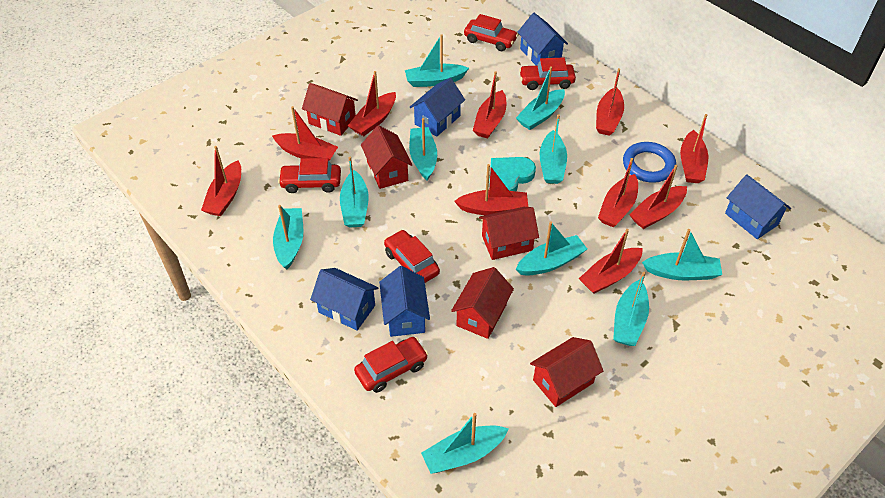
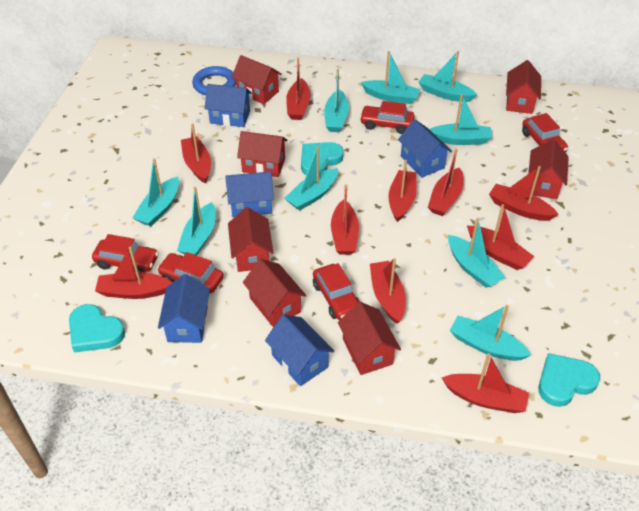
red house: 5 -> 7
turquoise boat: 10 -> 9
turquoise heart: 1 -> 3

